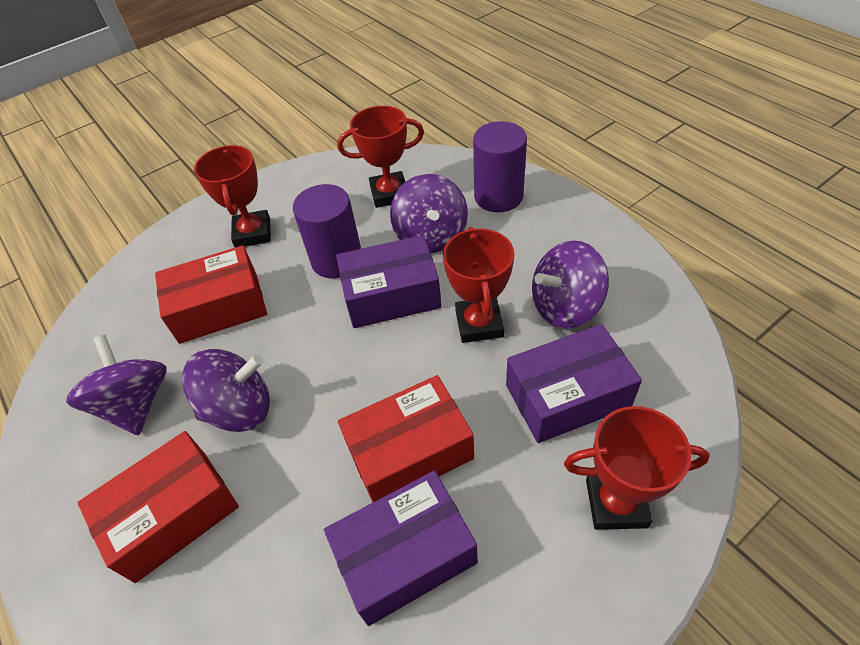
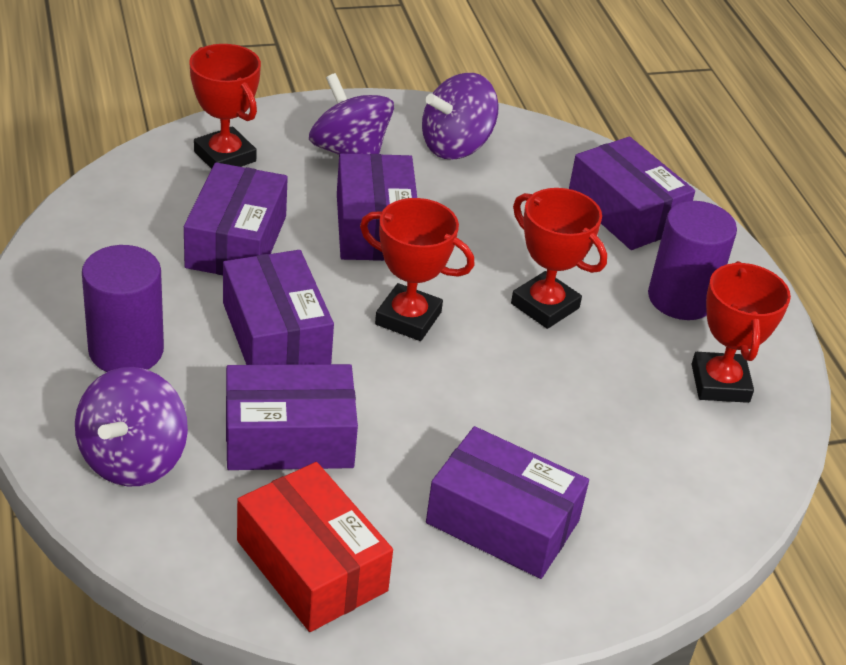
purple box: 3 -> 6
purple spinning top: 4 -> 3
red box: 3 -> 1

